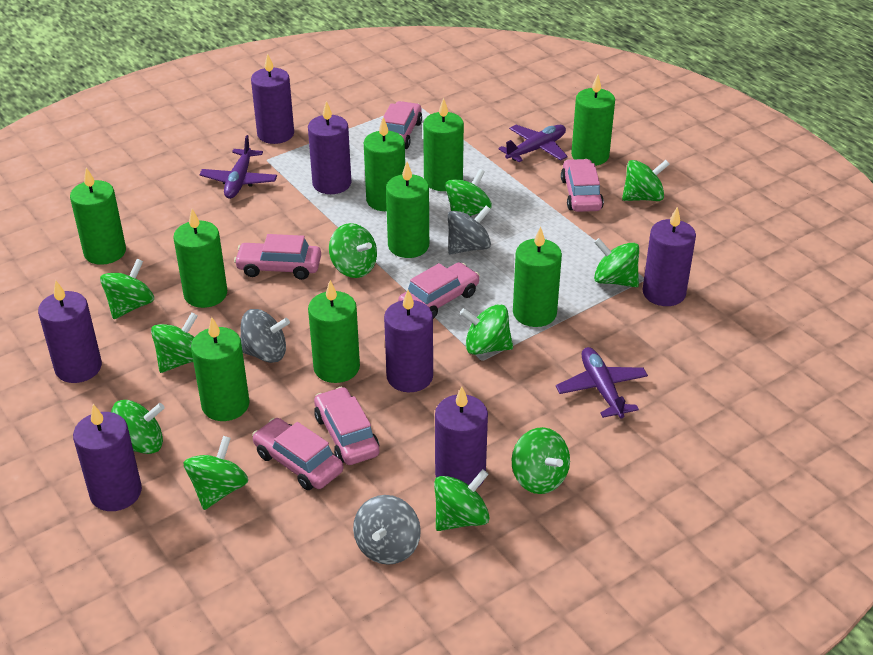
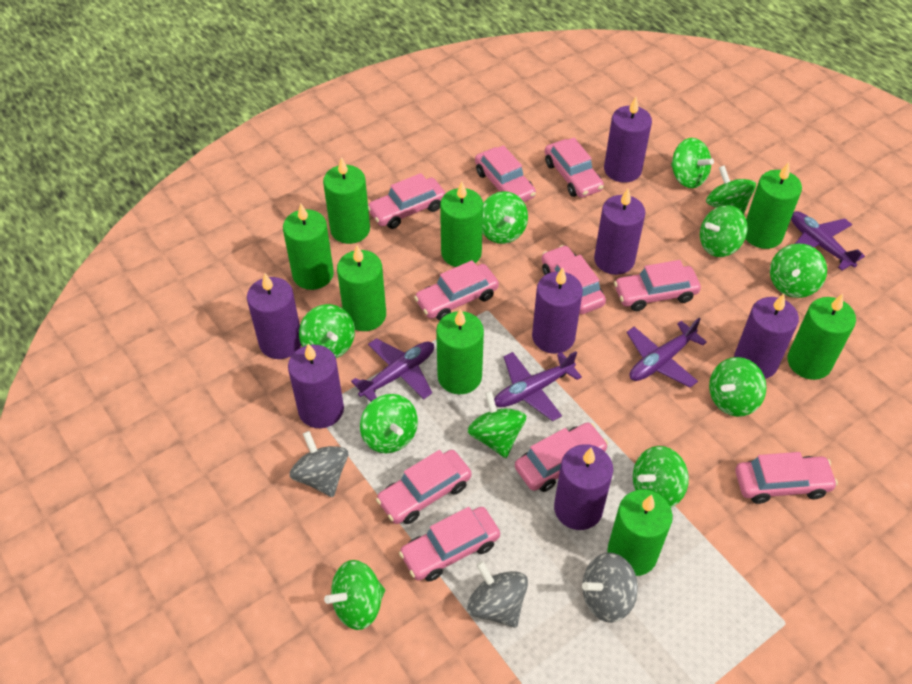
green candle: 9 -> 8
pink car: 6 -> 10
purple plane: 3 -> 4

